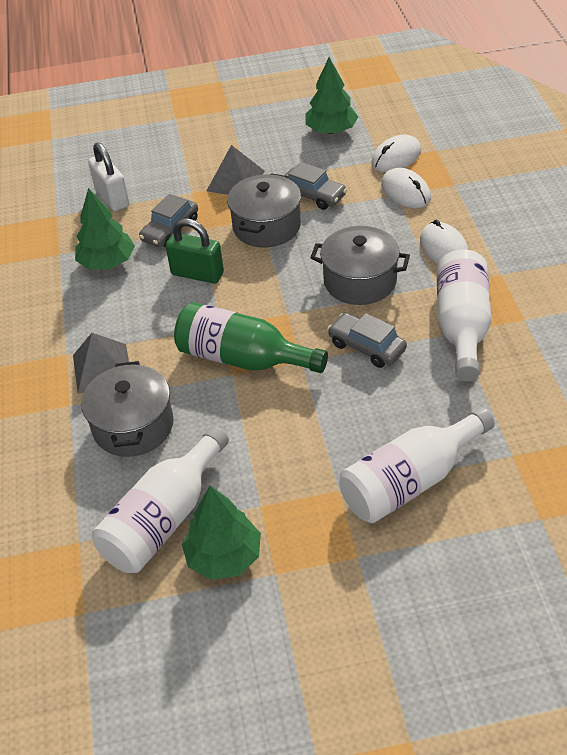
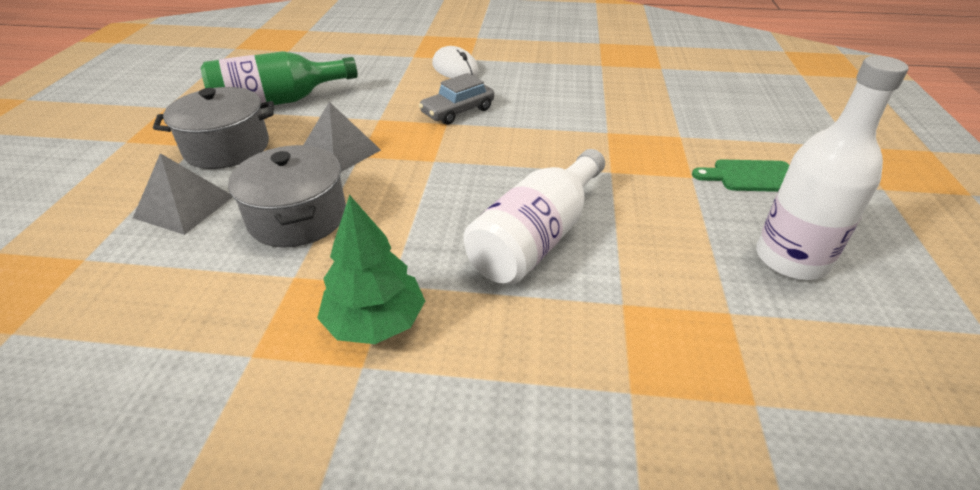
green cutting board: 0 -> 1
green padlock: 1 -> 0
green tree: 3 -> 1
grey car: 3 -> 1
grey pot: 3 -> 2
white bottle: 3 -> 2
white mouse: 3 -> 1
white padlock: 1 -> 0

